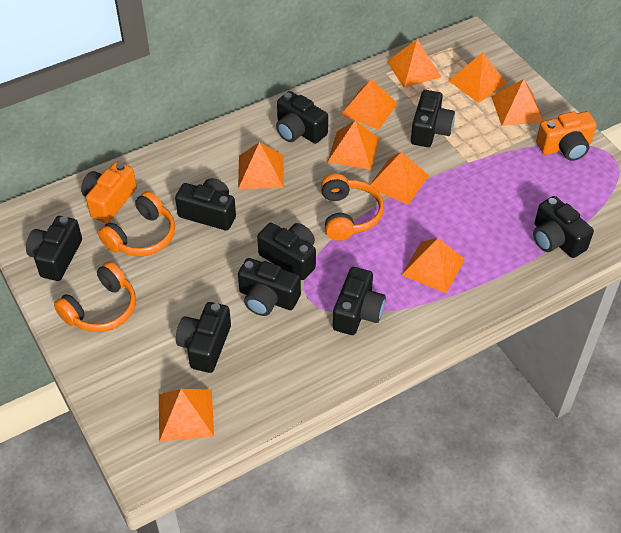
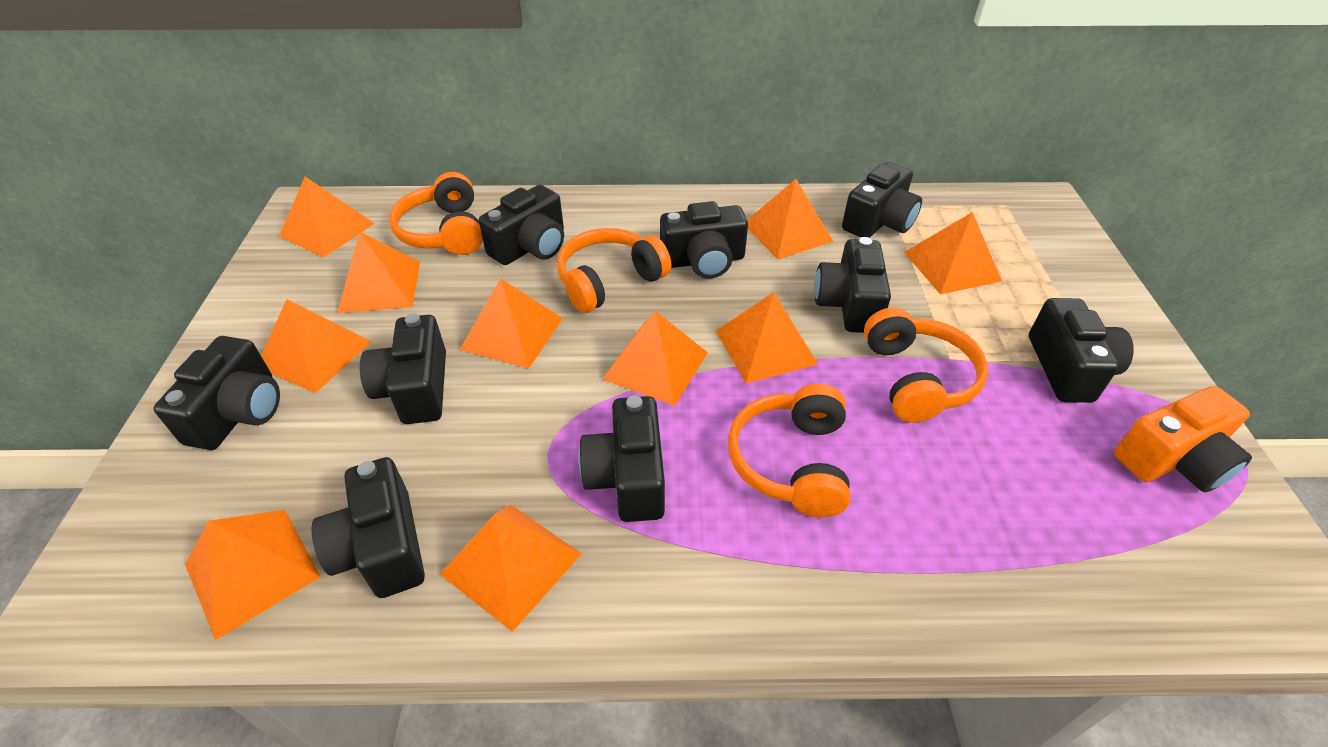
orange camera: 2 -> 1
orange headphones: 3 -> 4
orange pyramid: 9 -> 10

